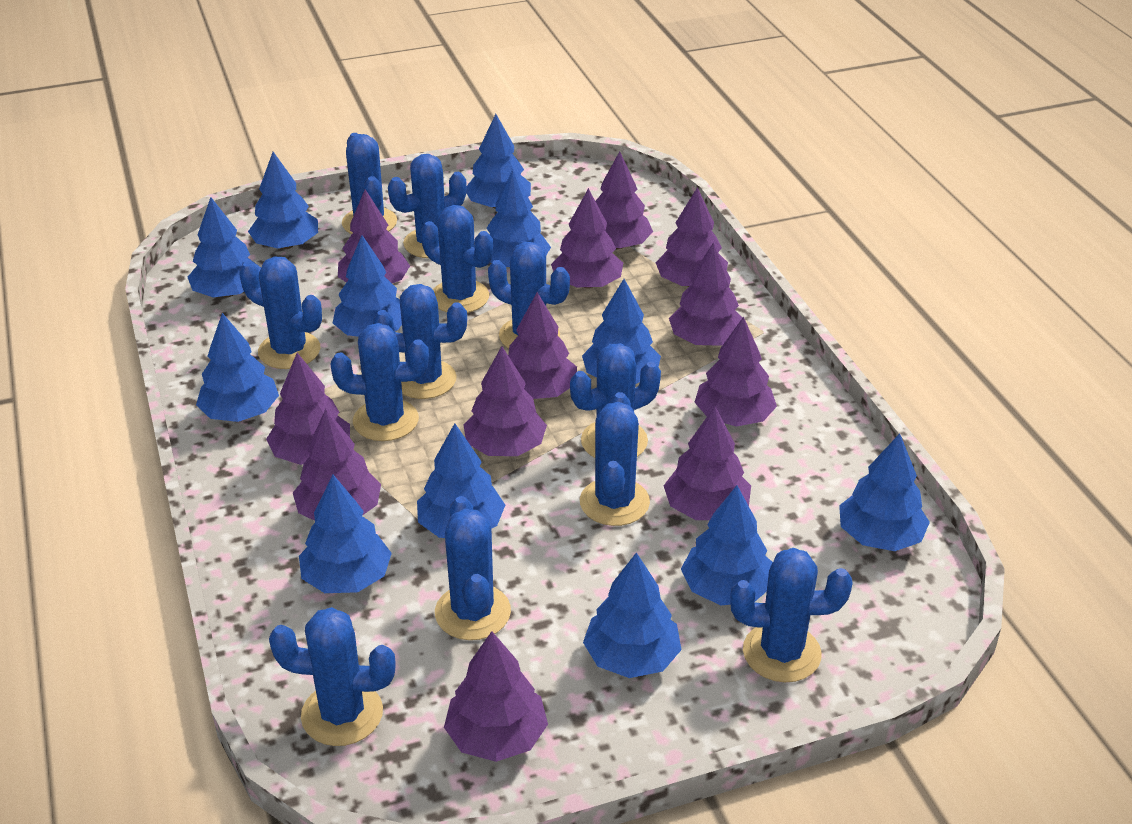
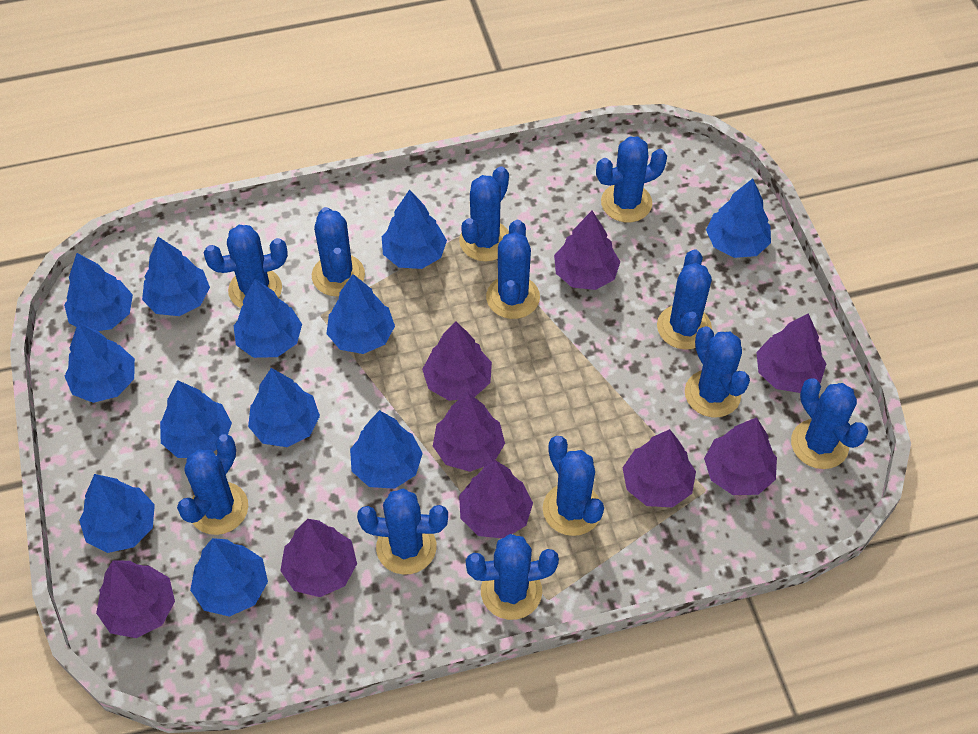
purple tree: 12 -> 9

